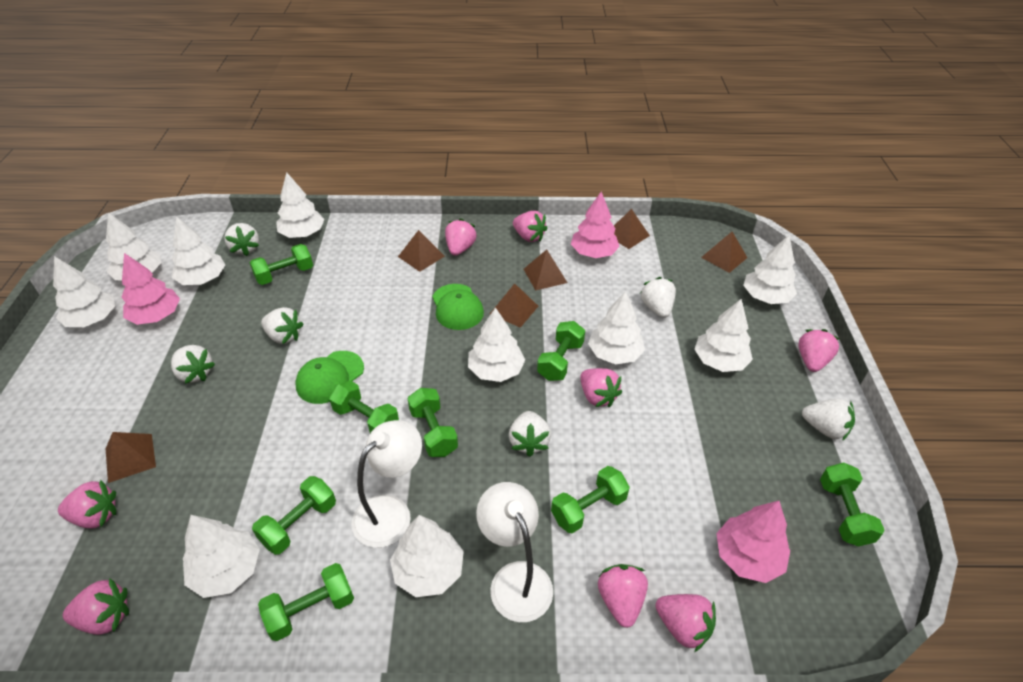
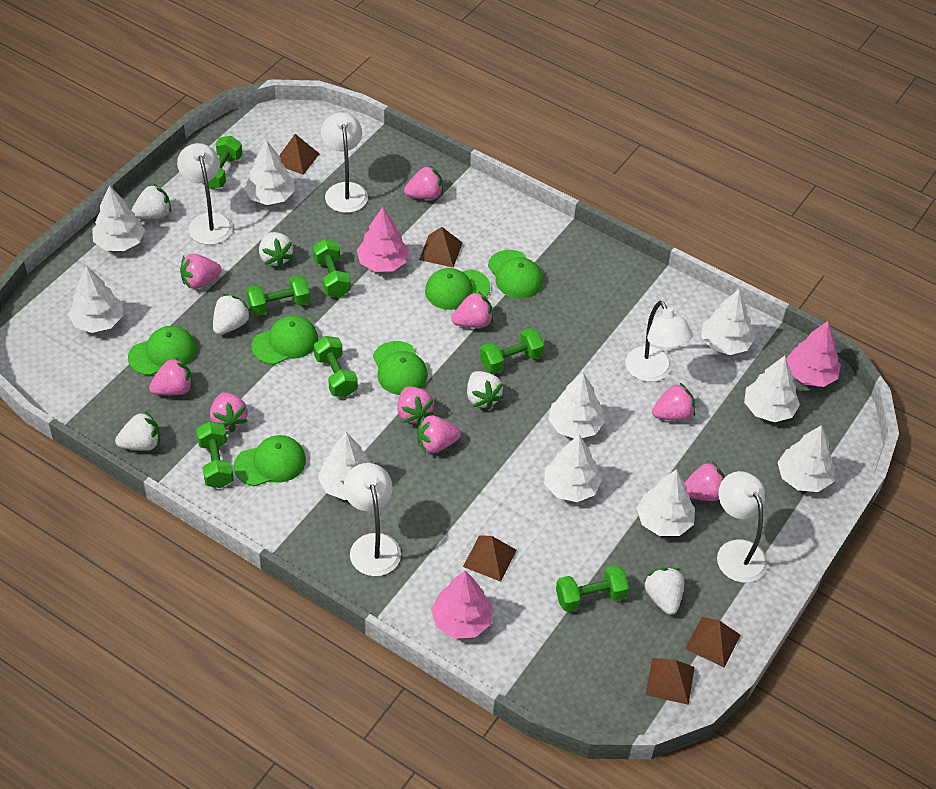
brown pyramid: 6 -> 5
green cap: 2 -> 6
green dumbbell: 8 -> 7
pink strawberry: 8 -> 9
white lamp: 2 -> 5

